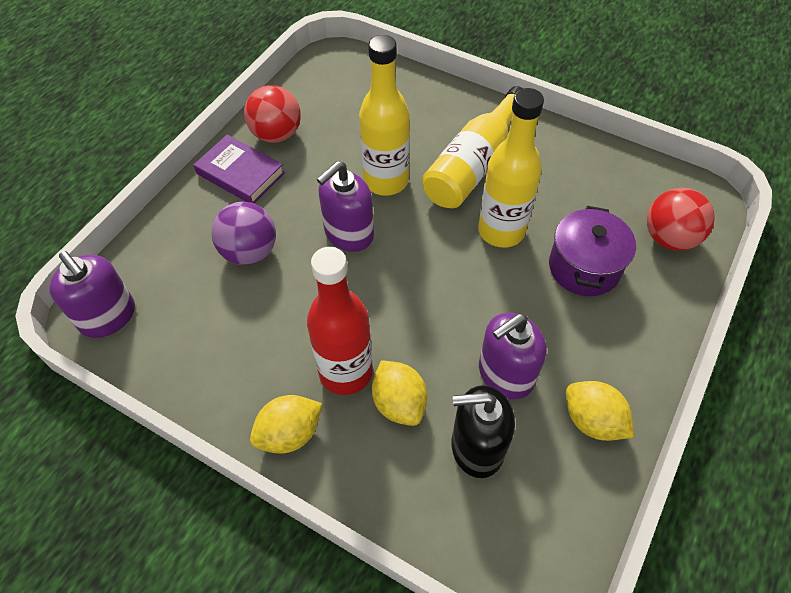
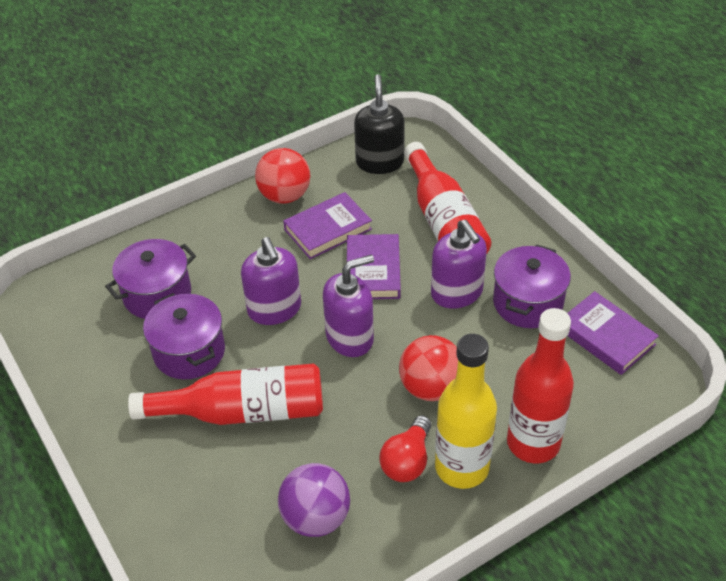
purple book: 1 -> 3
purple pot: 1 -> 3
red bottle: 1 -> 3
red light bulb: 0 -> 1
yellow bottle: 3 -> 1
yellow lemon: 3 -> 0

